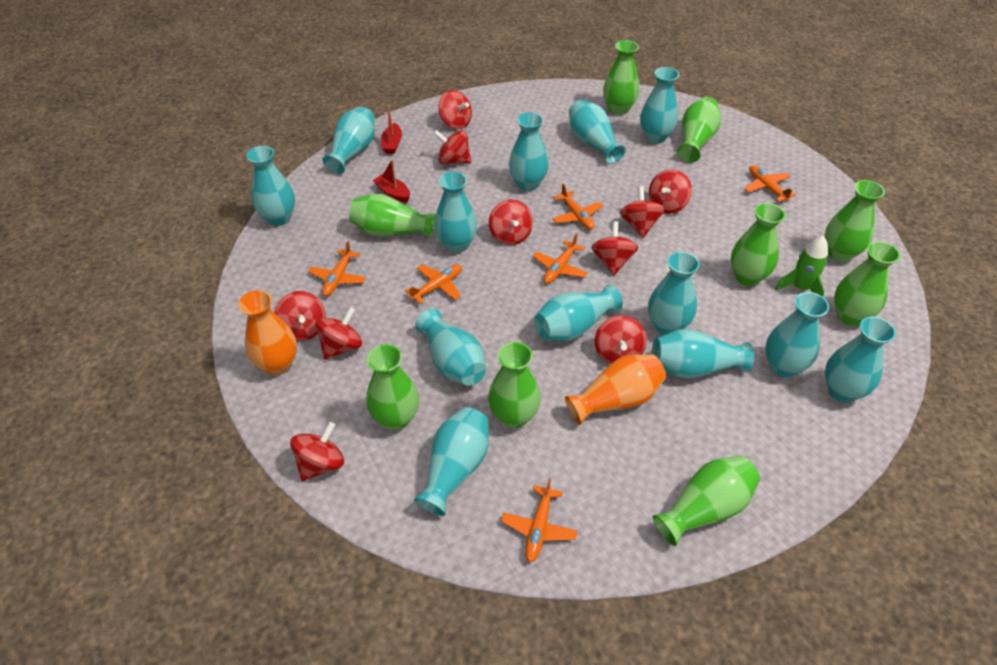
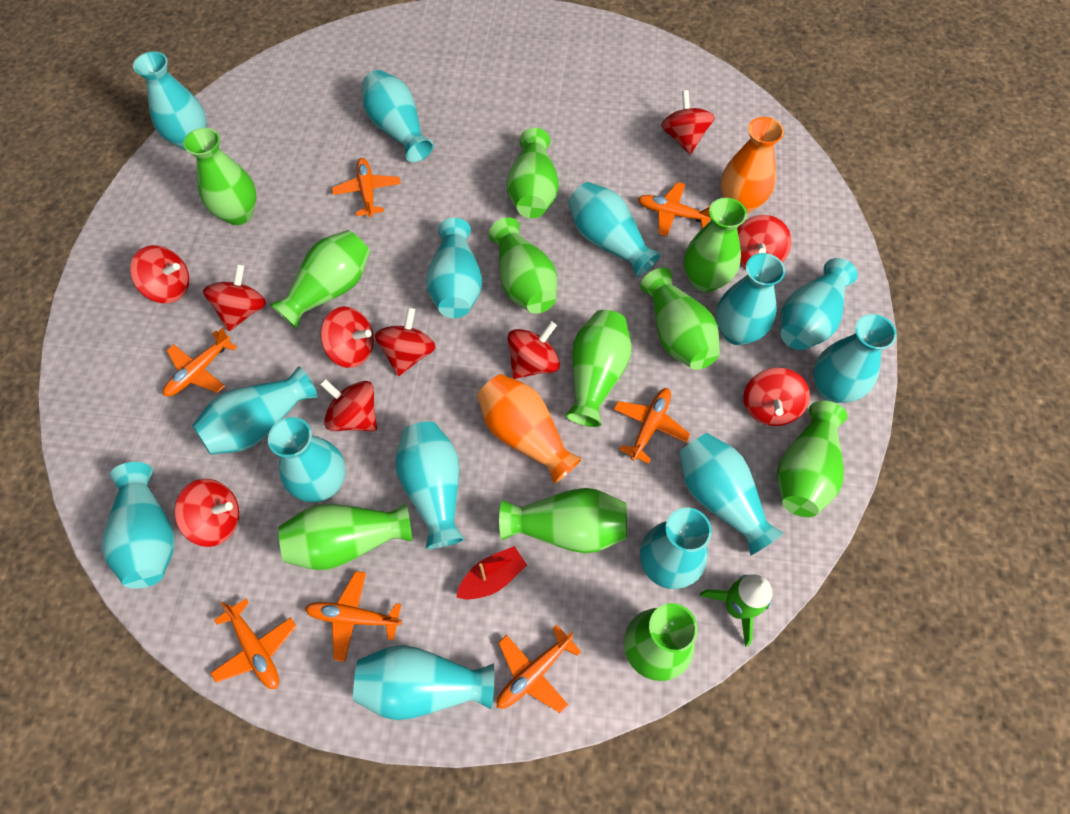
green vase: 9 -> 11
orange plane: 6 -> 7
red boat: 2 -> 1
turquoise vase: 13 -> 14

